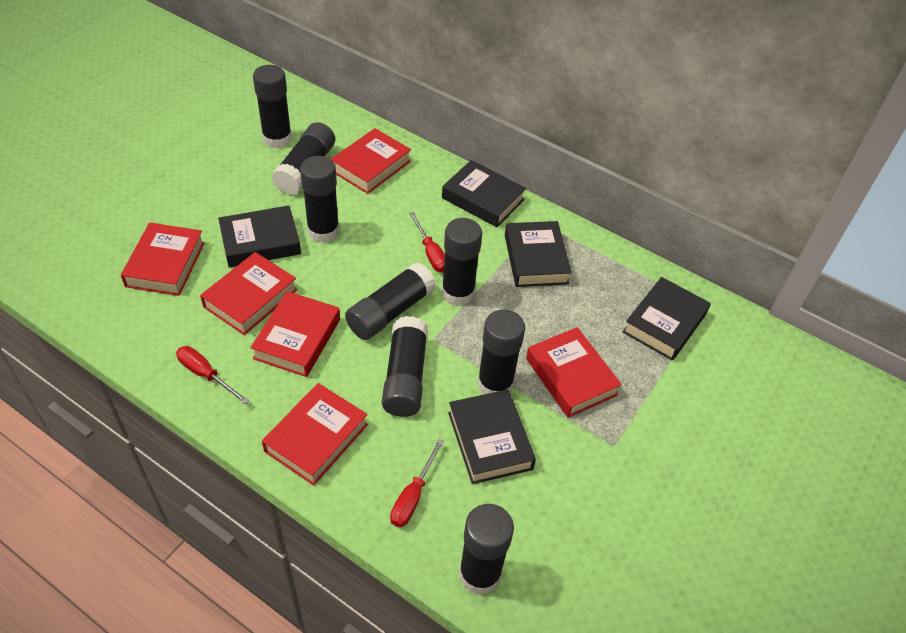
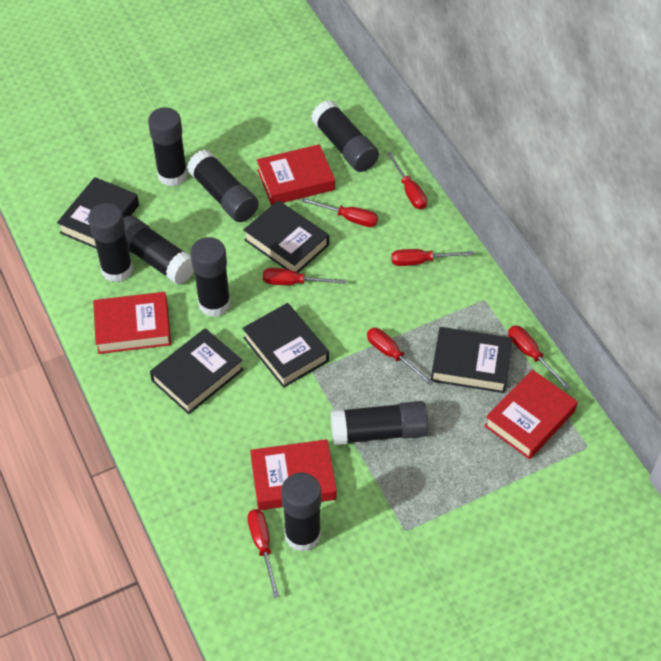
red book: 6 -> 4
red screwdriver: 3 -> 7

